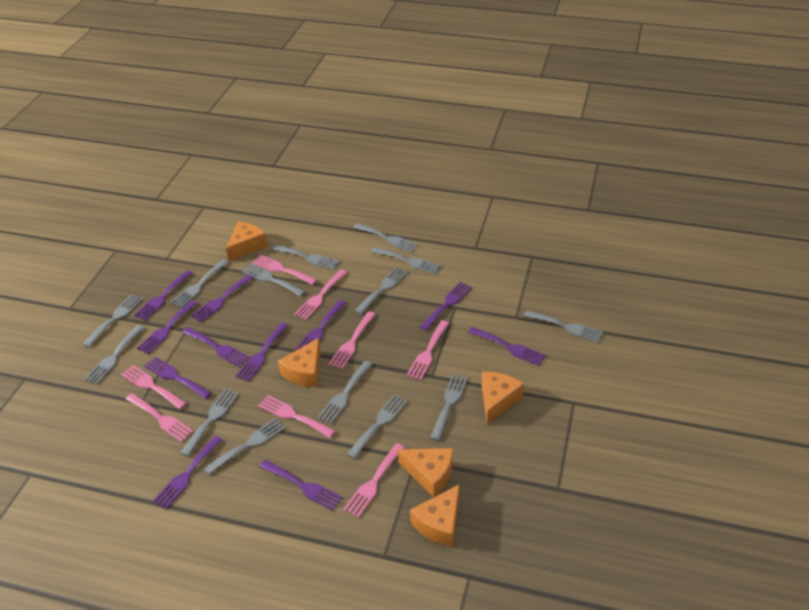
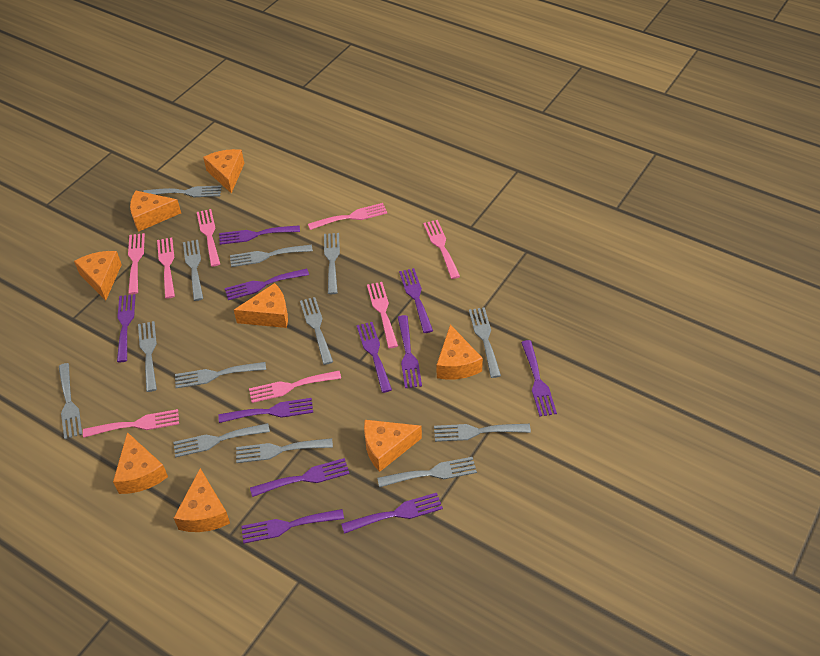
grey fork: 14 -> 13
orange cheese: 5 -> 8

